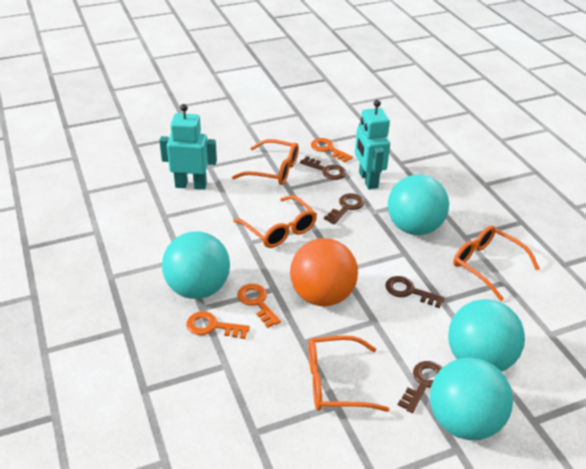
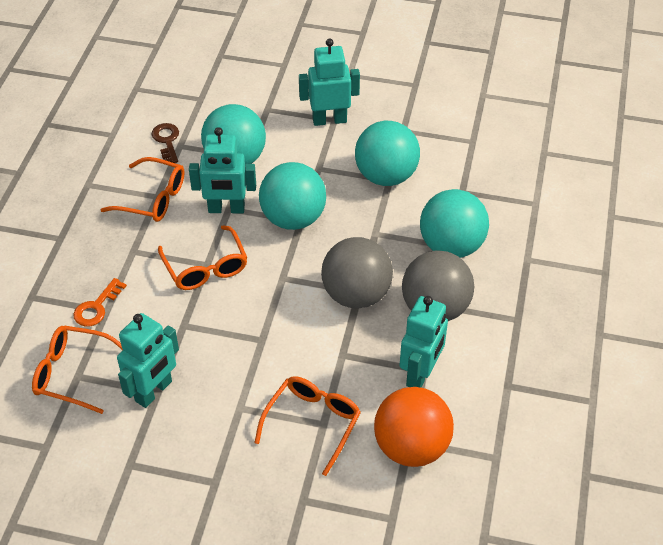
brown key: 4 -> 1
grey ball: 0 -> 2
orange key: 3 -> 1
turquoise robot: 2 -> 4

